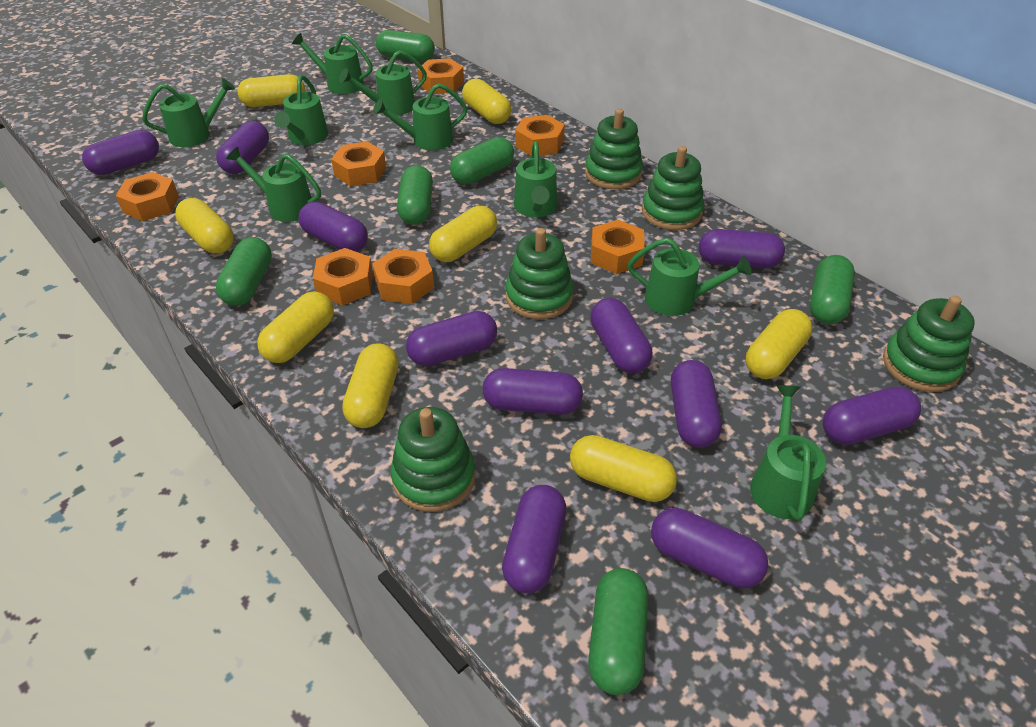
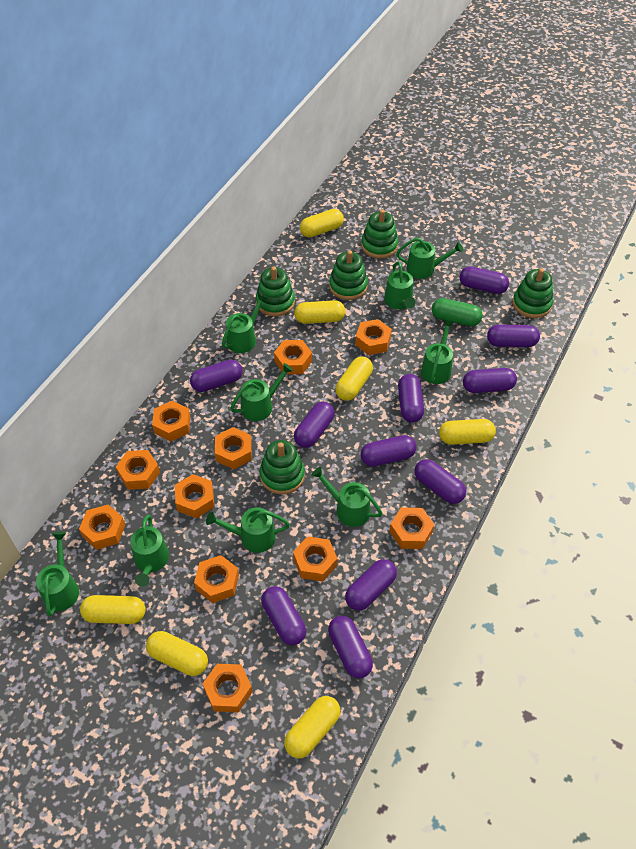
green capsule: 6 -> 1
orange nut: 7 -> 11
yellow capsule: 8 -> 7

